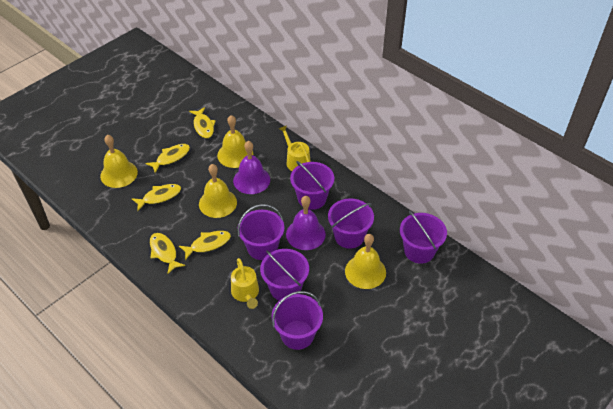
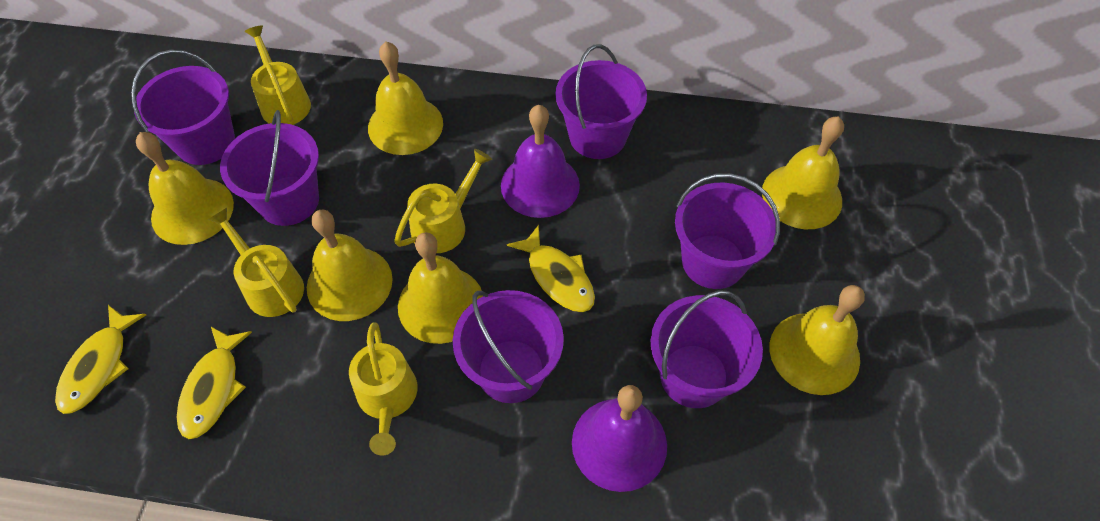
yellow bell: 4 -> 6
yellow fish: 5 -> 3
yellow watering can: 2 -> 4

